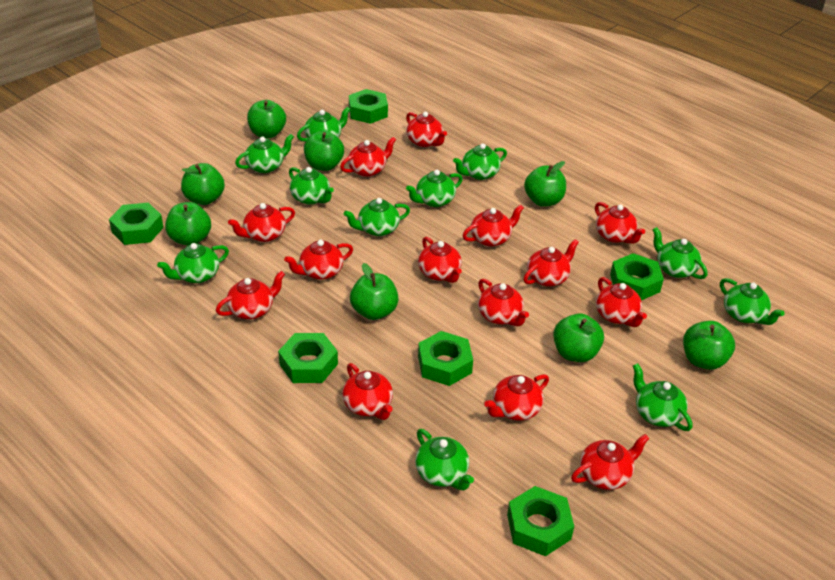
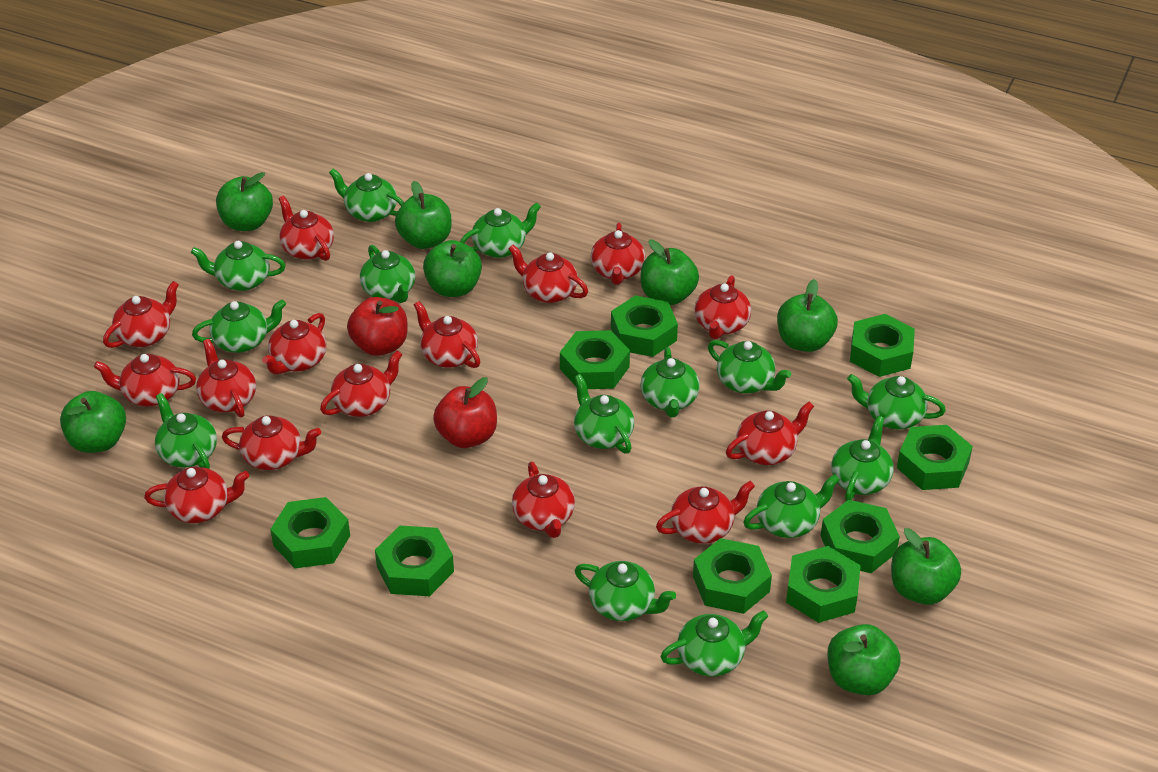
green nut: 6 -> 9
green teapot: 11 -> 14
red apple: 0 -> 2
red teapot: 14 -> 15

